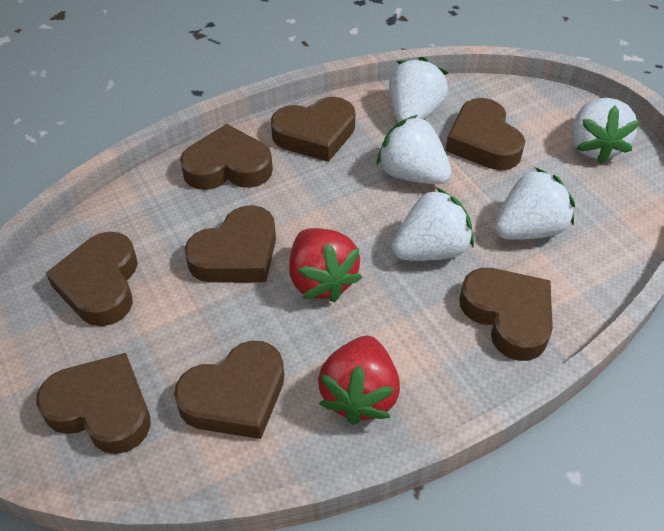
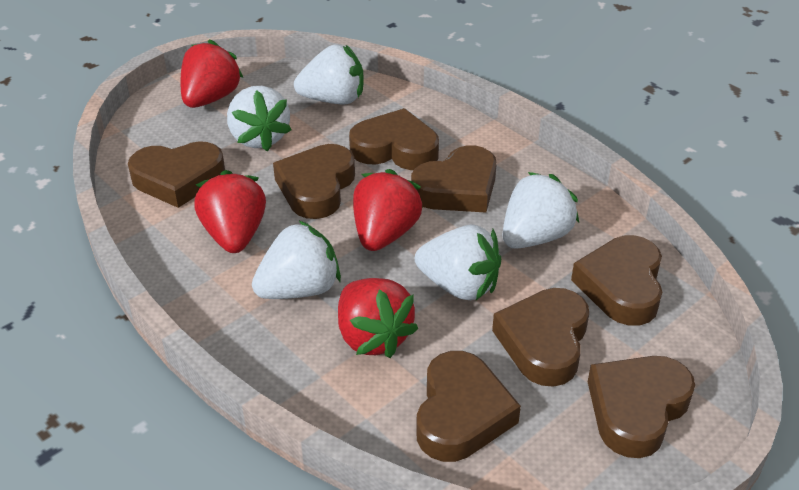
red strawberry: 2 -> 4

